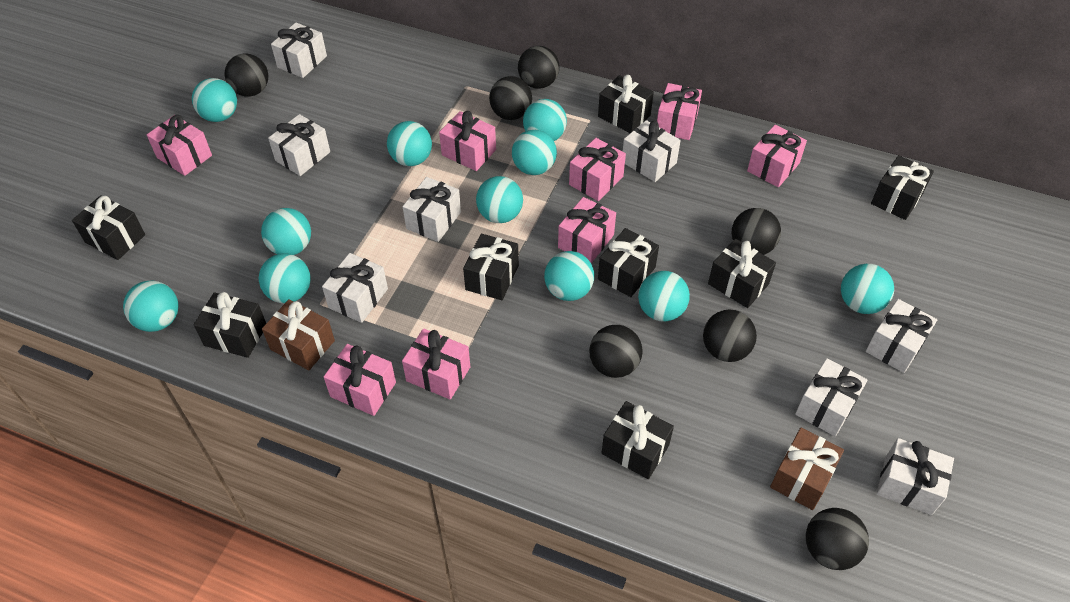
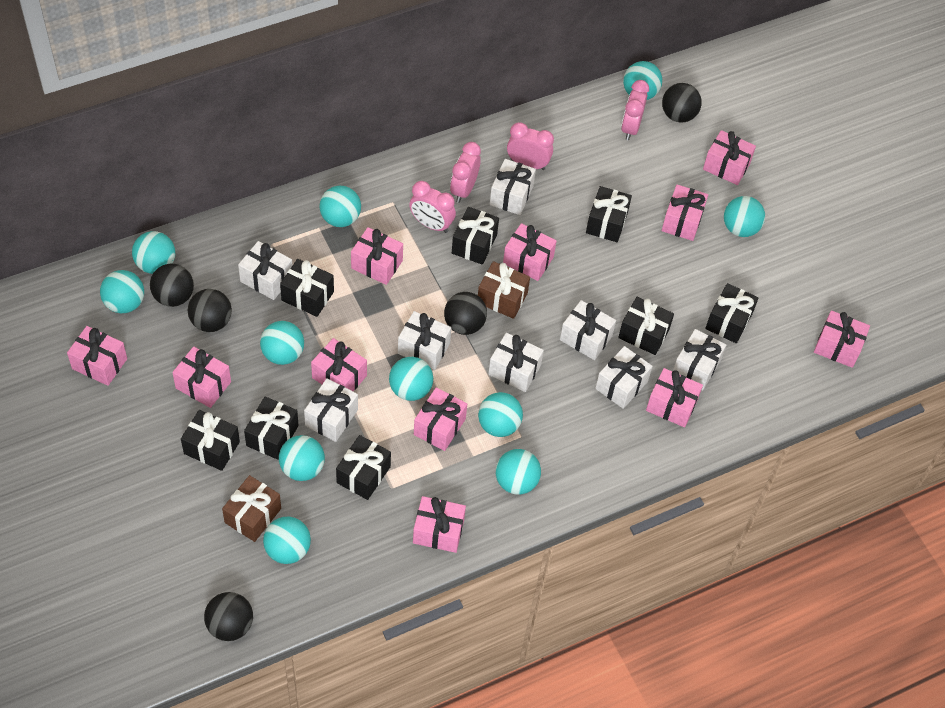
black ball: 7 -> 5
pink clock: 0 -> 4
pink gift: 8 -> 11

